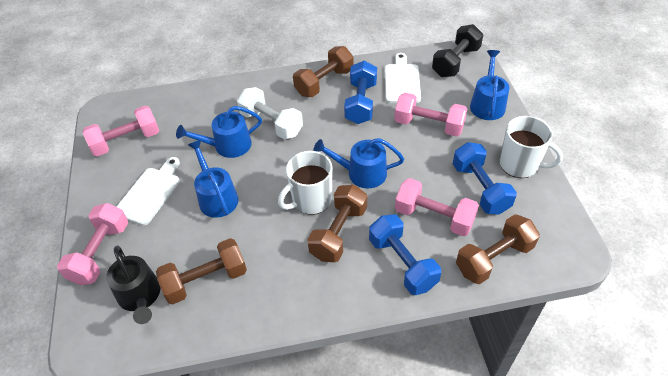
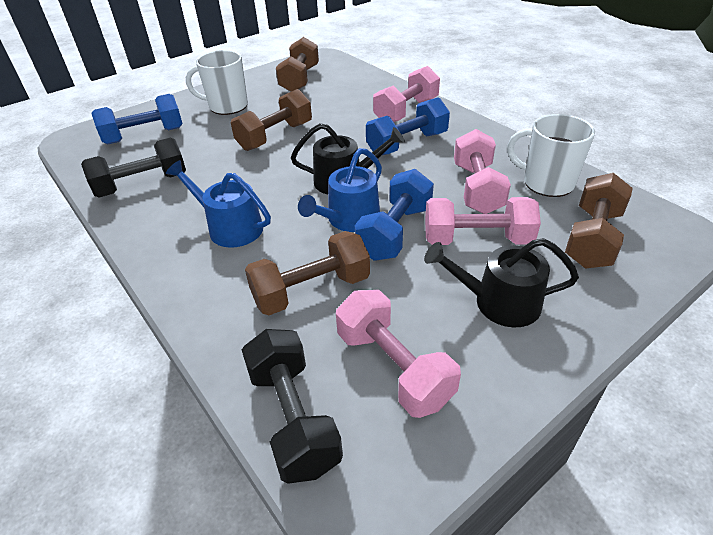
black dumbbell: 1 -> 2
black watering can: 1 -> 2
blue watering can: 4 -> 2
white cutting board: 2 -> 0
white dumbbell: 1 -> 0

